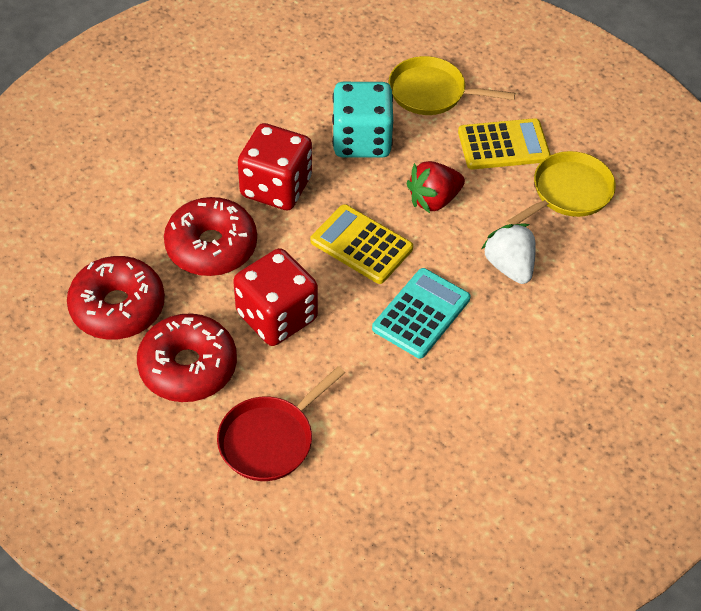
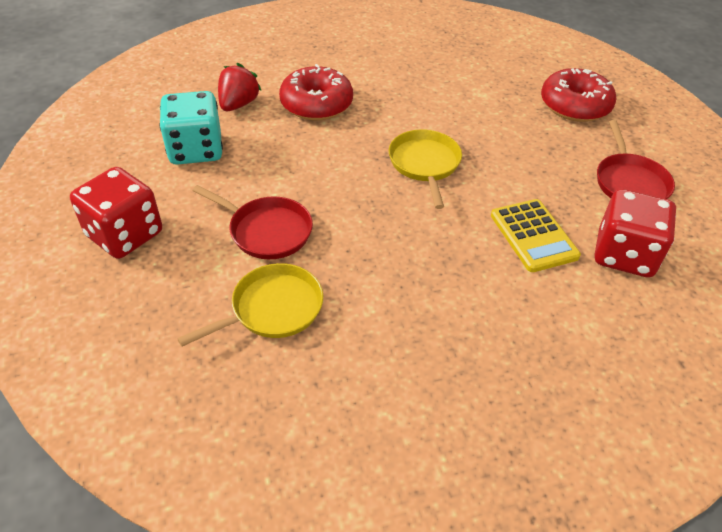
red donut: 3 -> 2
red pan: 1 -> 2
turquoise calculator: 1 -> 0
white strawberry: 1 -> 0
yellow calculator: 2 -> 1

